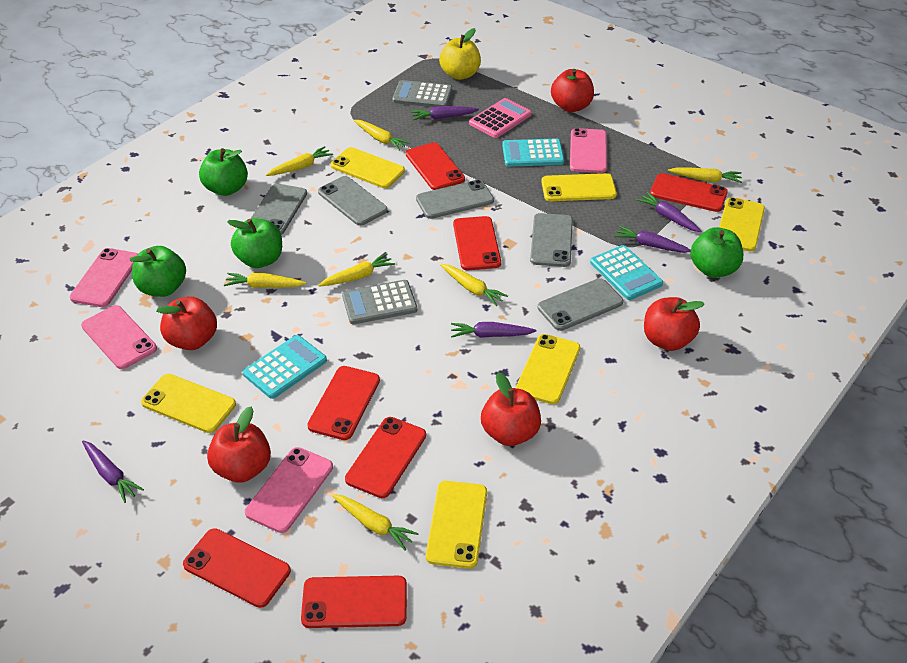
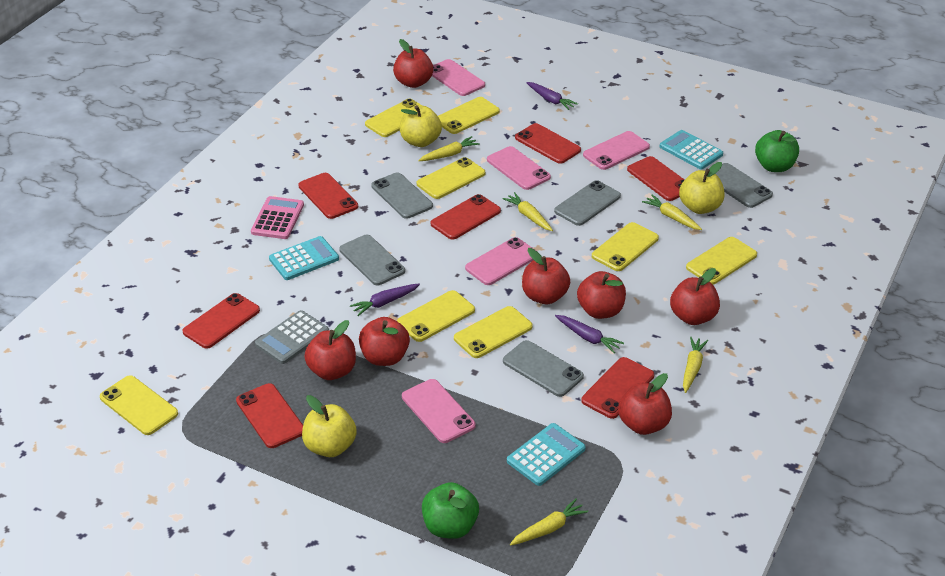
green apple: 4 -> 2
grey calculator: 2 -> 1
pink phone: 4 -> 5
purple carrot: 5 -> 3
red apple: 5 -> 7
yellow apple: 1 -> 3
yellow carrot: 7 -> 5
yellow phone: 6 -> 8

